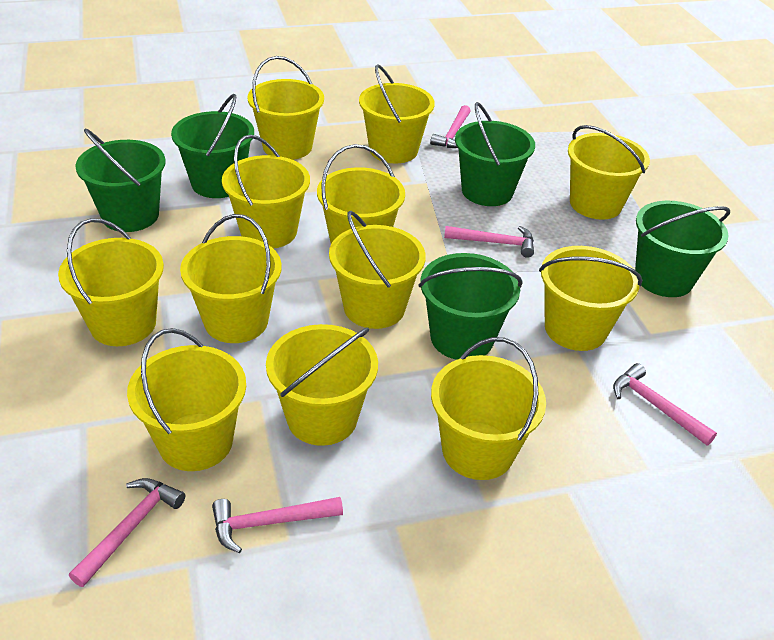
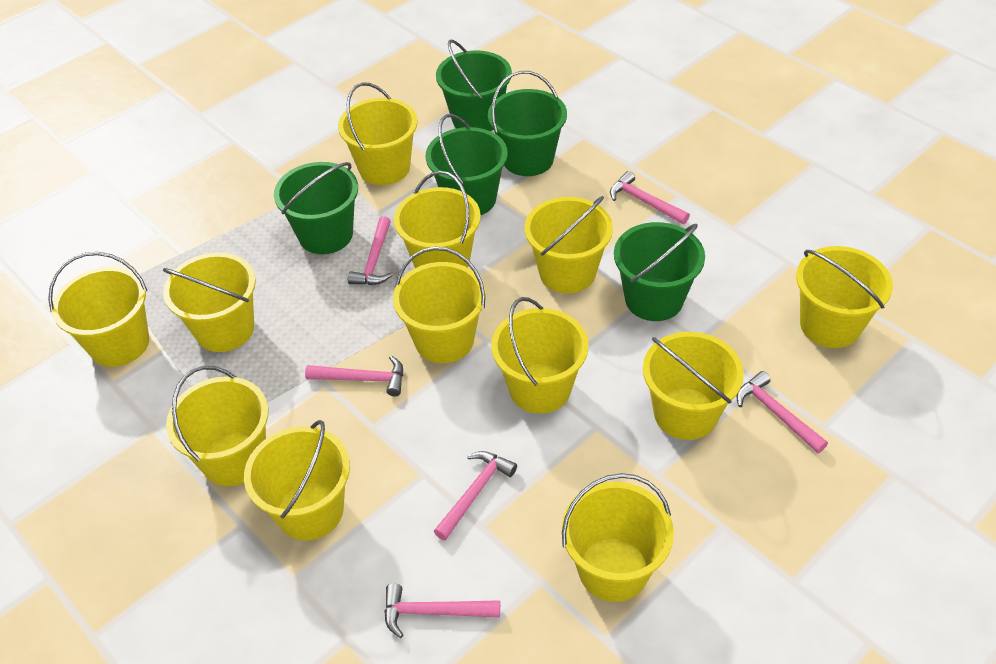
pink hammer: 5 -> 6

